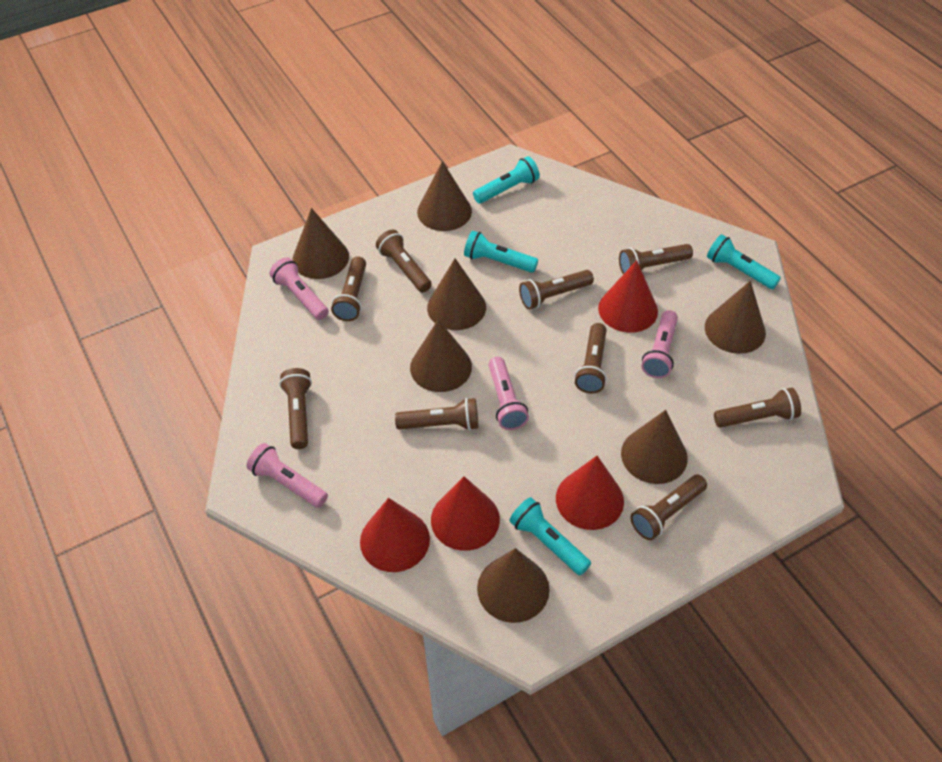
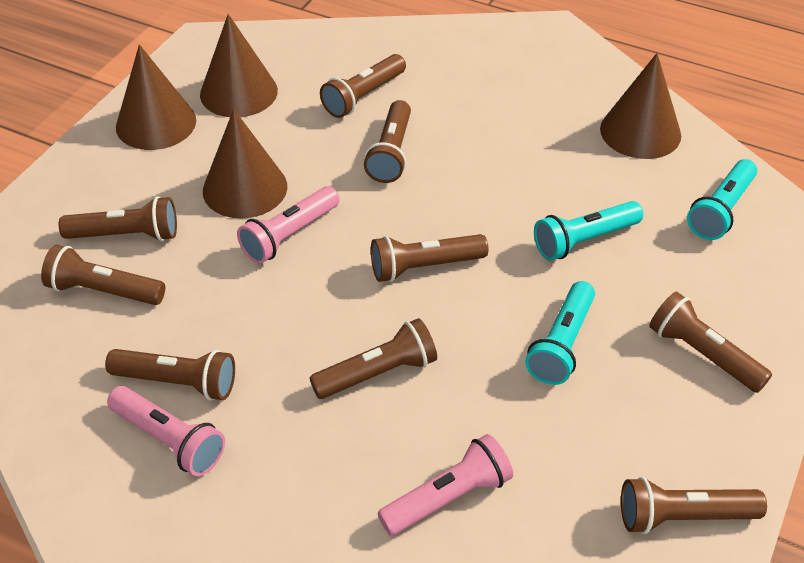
brown cone: 7 -> 4
pink flashlight: 4 -> 3
red cone: 4 -> 0
turquoise flashlight: 4 -> 3

